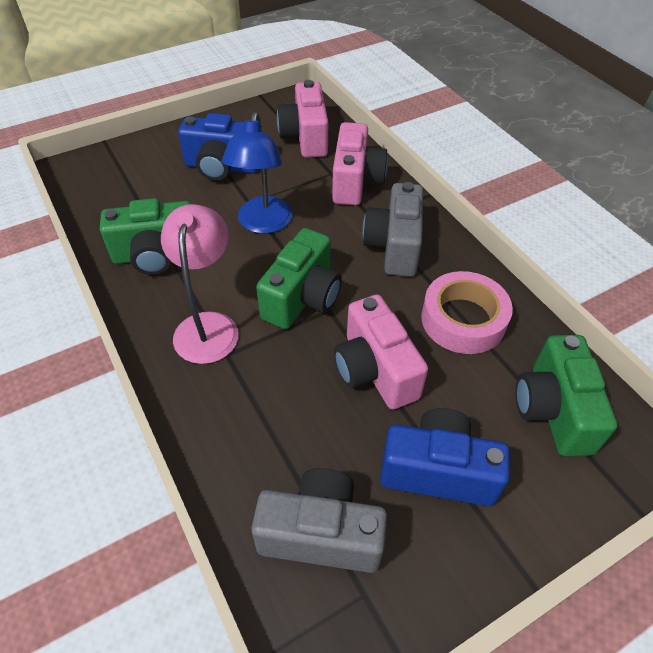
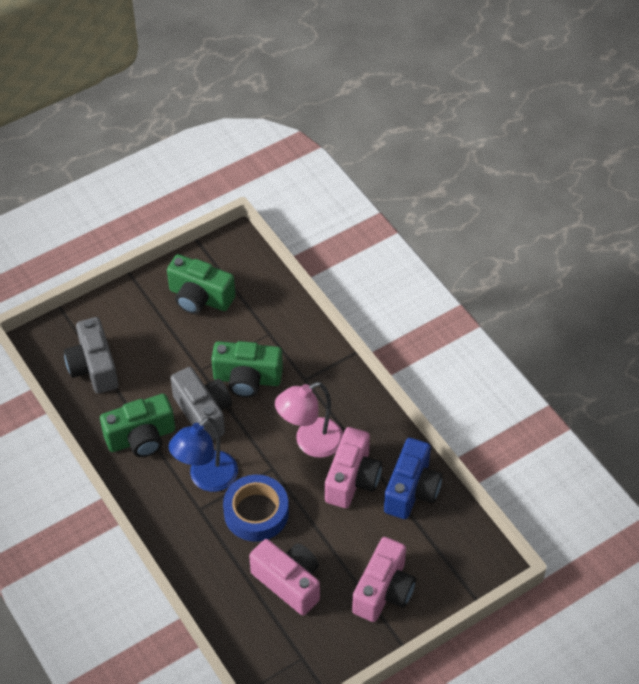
blue camera: 2 -> 1
blue tape: 0 -> 1
pink tape: 1 -> 0

